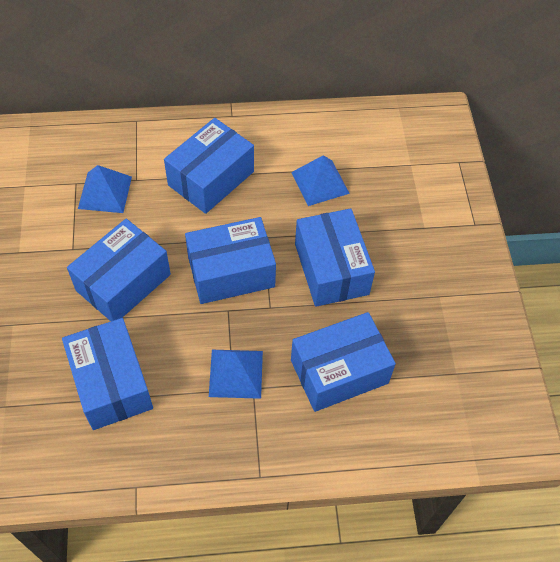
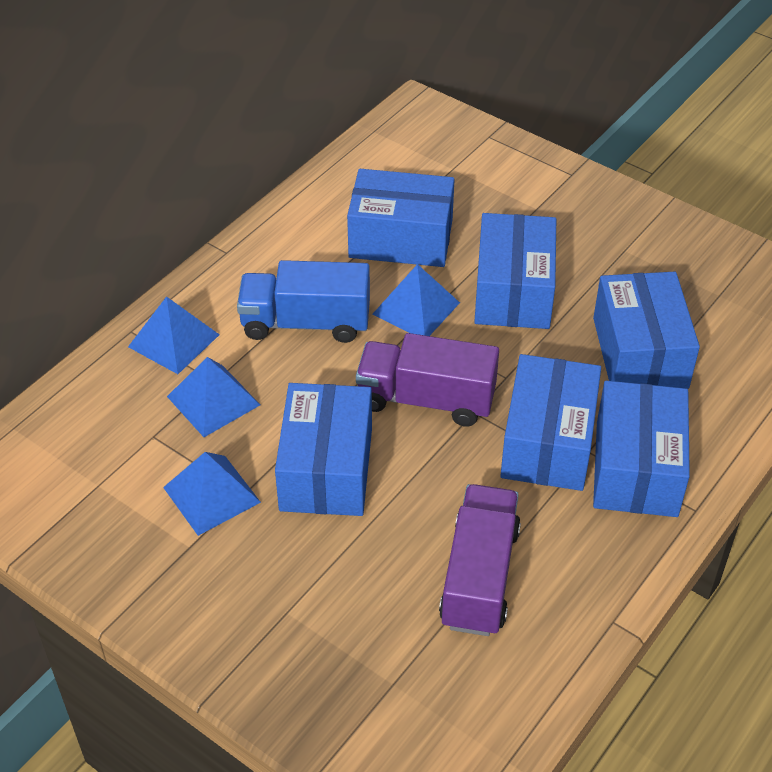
blue pyramid: 3 -> 4
blue truck: 0 -> 1
purple truck: 0 -> 2

